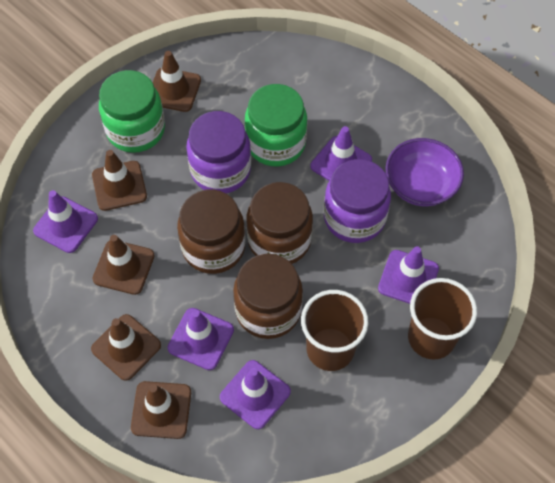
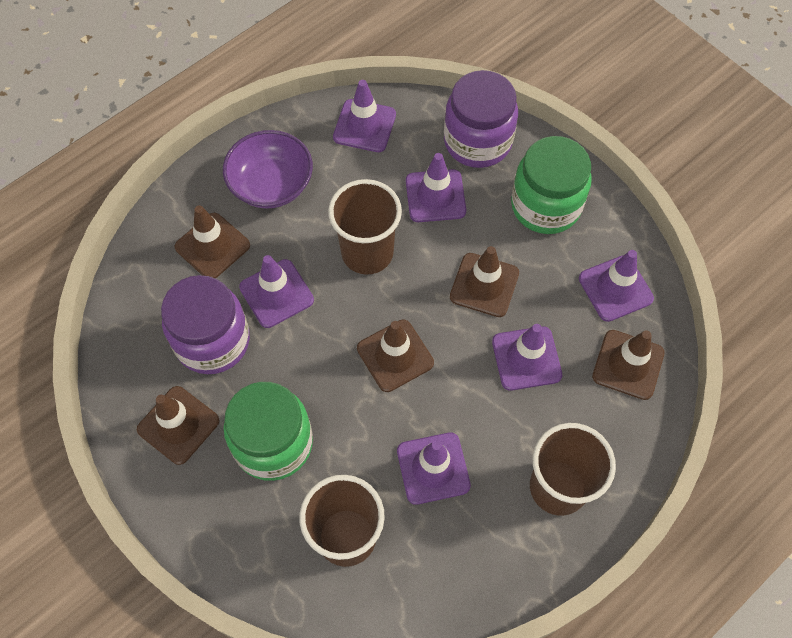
brown cup: 2 -> 3
brown jar: 3 -> 0
purple traffic cone: 5 -> 6

